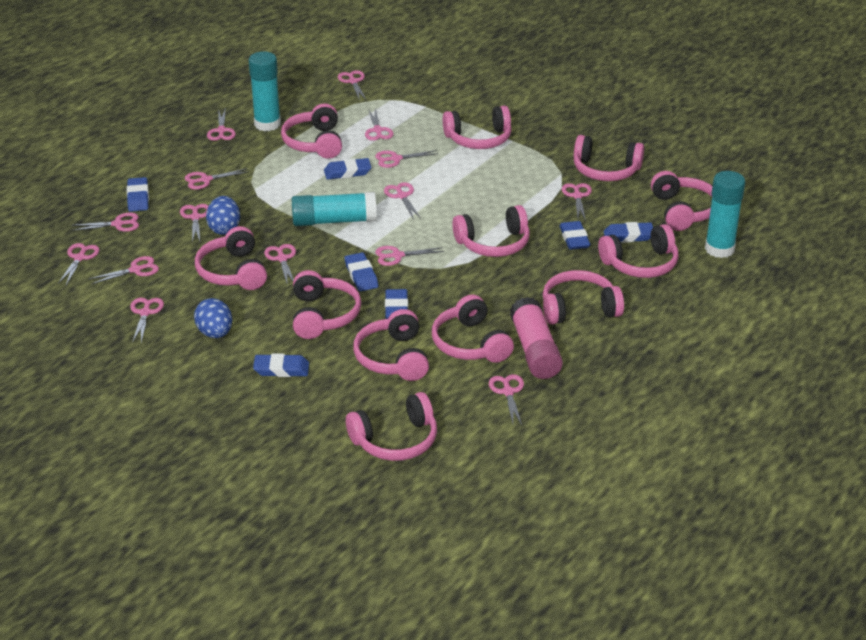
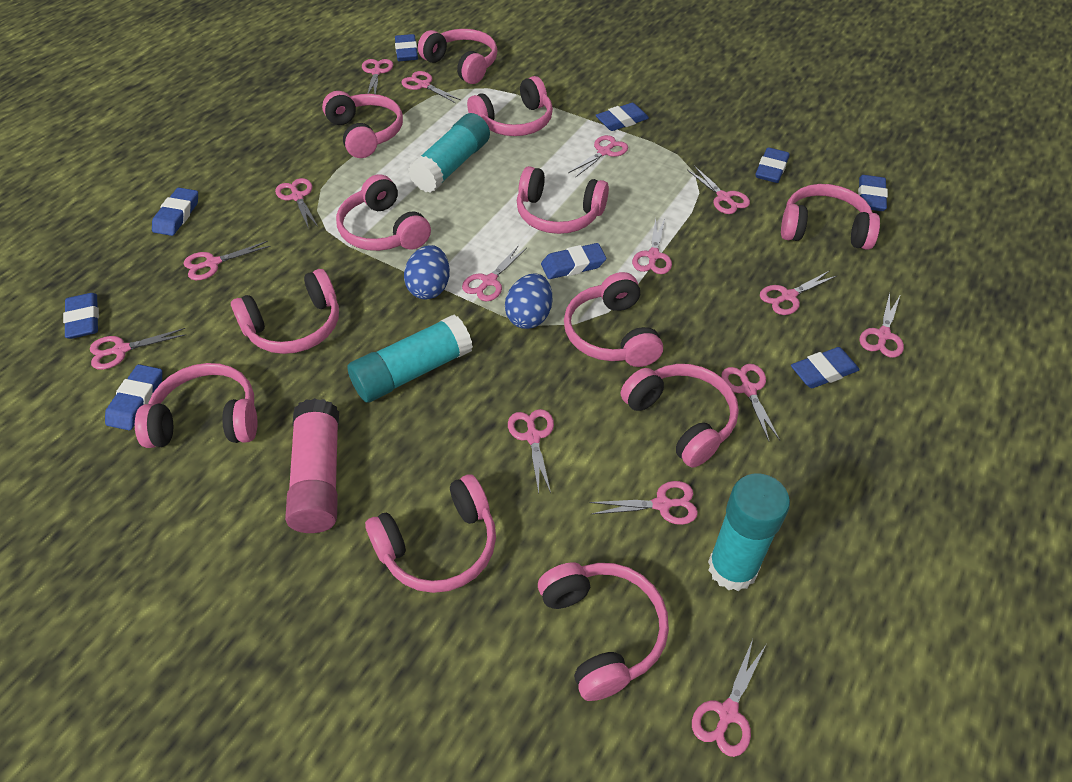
blue eraser: 7 -> 9

